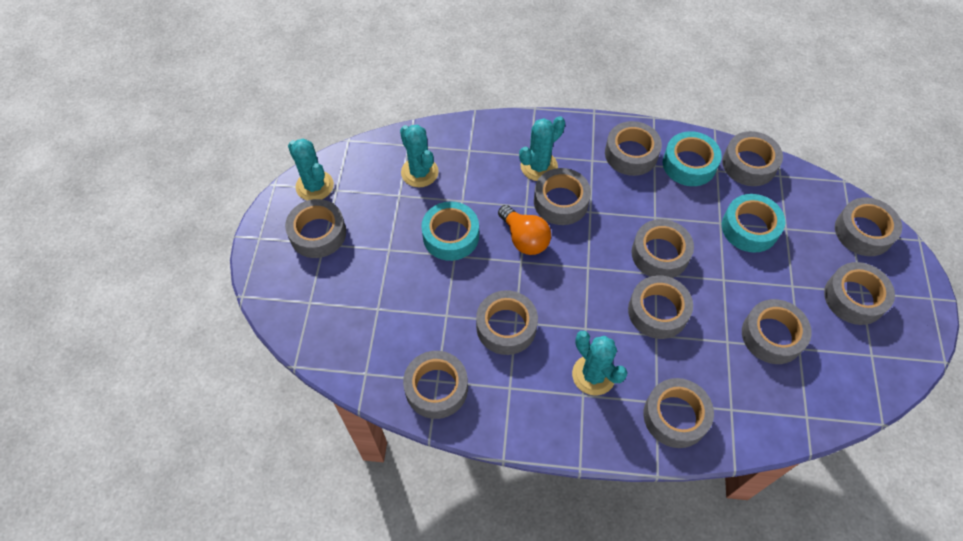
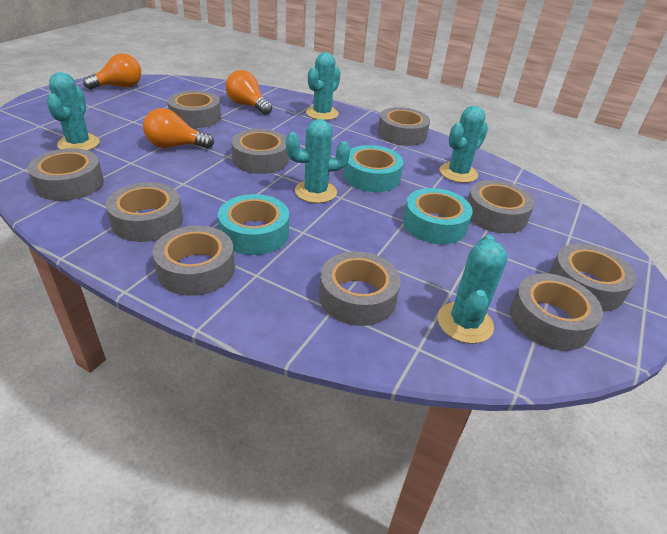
grey tape: 12 -> 10
orange light bulb: 1 -> 3
turquoise cactus: 4 -> 5

